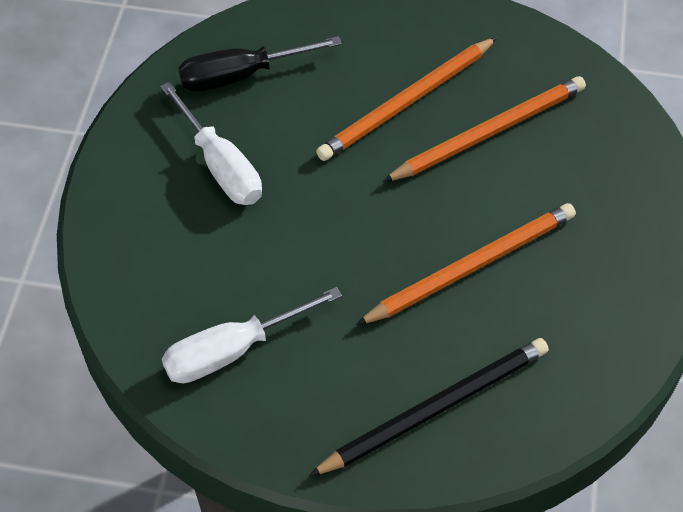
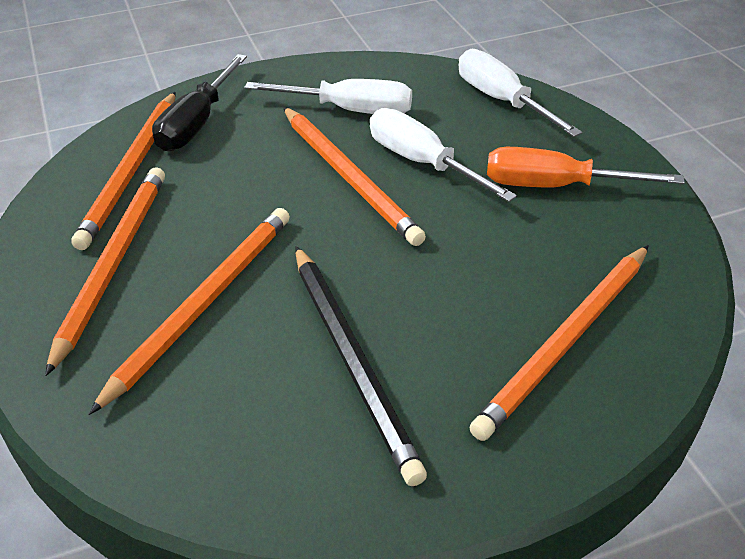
orange pencil: 3 -> 5
orange screwdriver: 0 -> 1
white screwdriver: 2 -> 3

